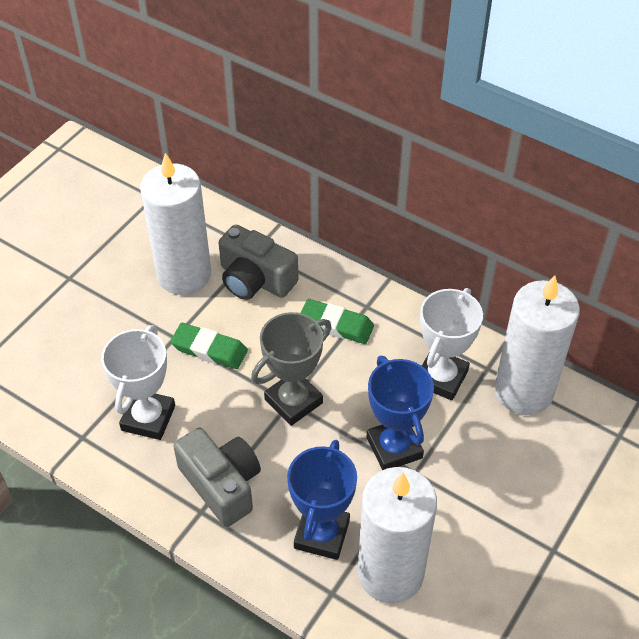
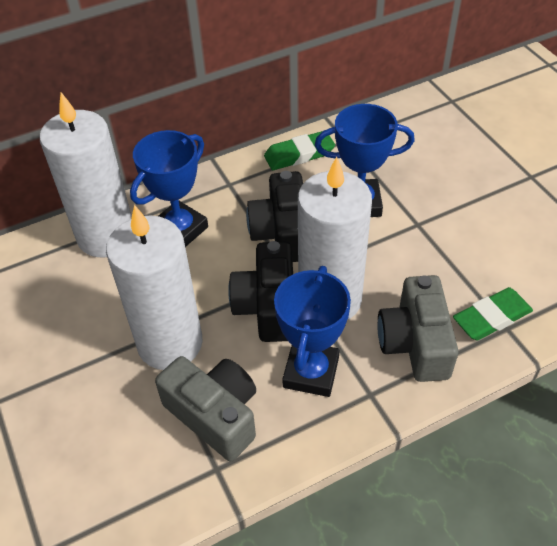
black camera: 0 -> 2
blue trophy: 2 -> 3
grey trophy: 1 -> 0
white trophy: 2 -> 0

